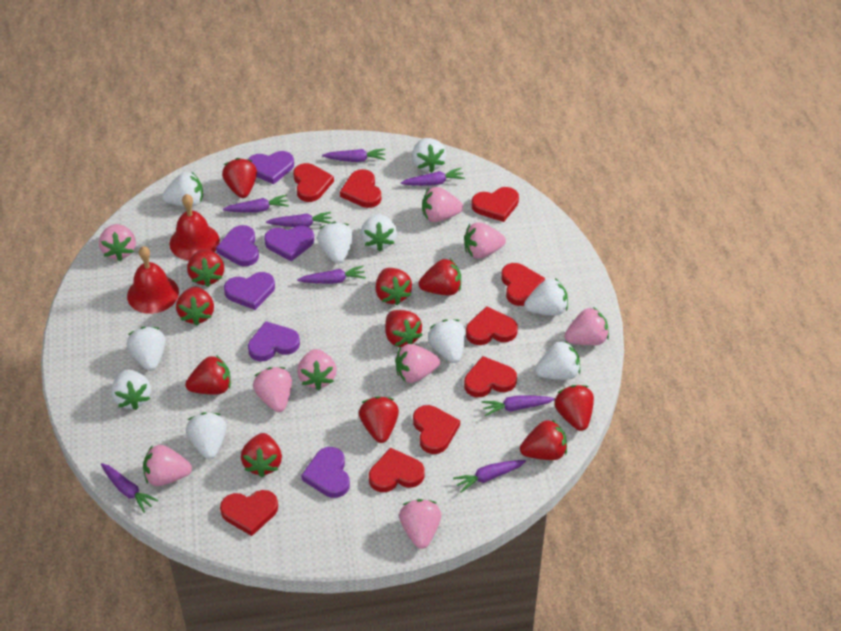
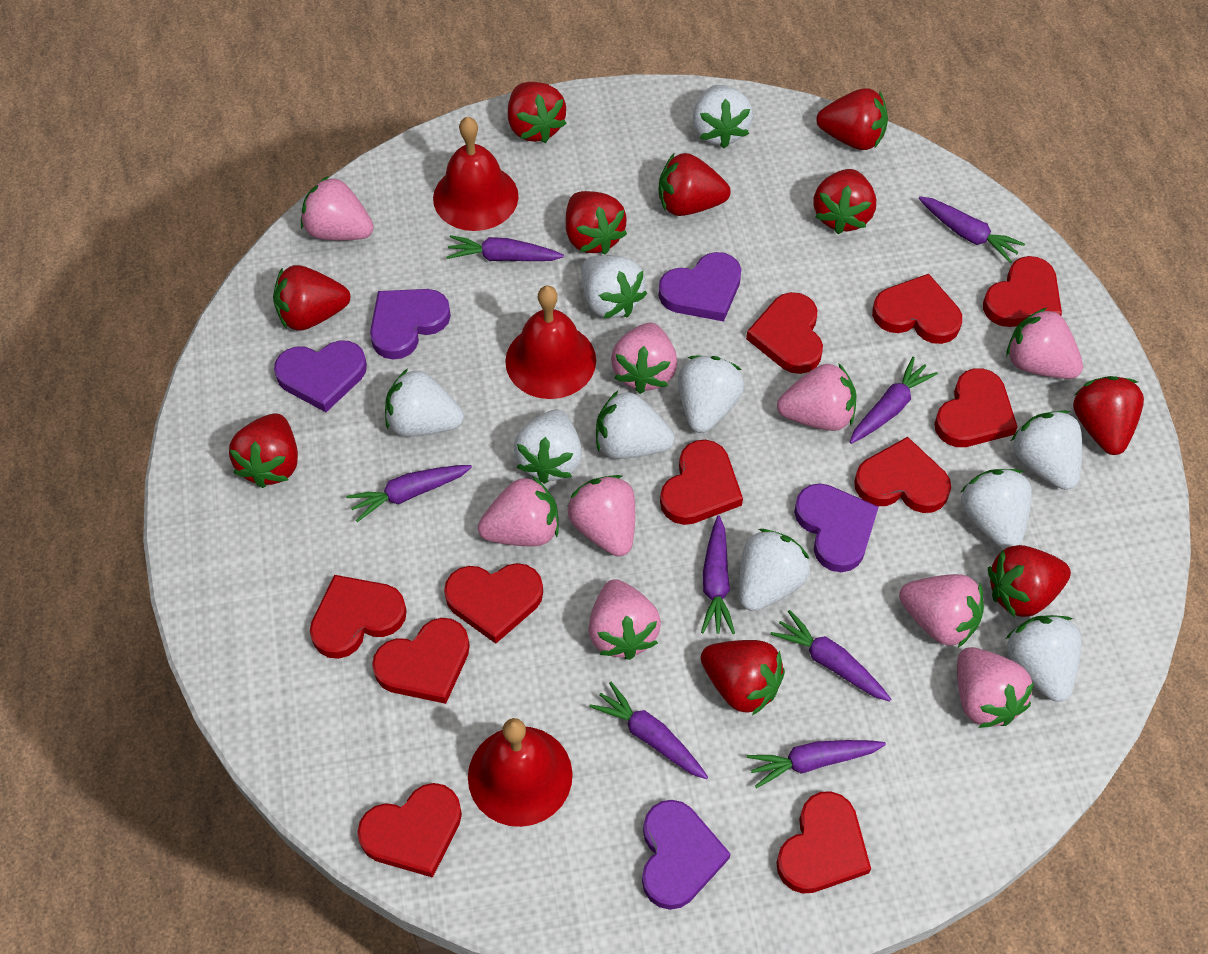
purple heart: 6 -> 5
red bell: 2 -> 3
red heart: 9 -> 11
red strawberry: 11 -> 10

